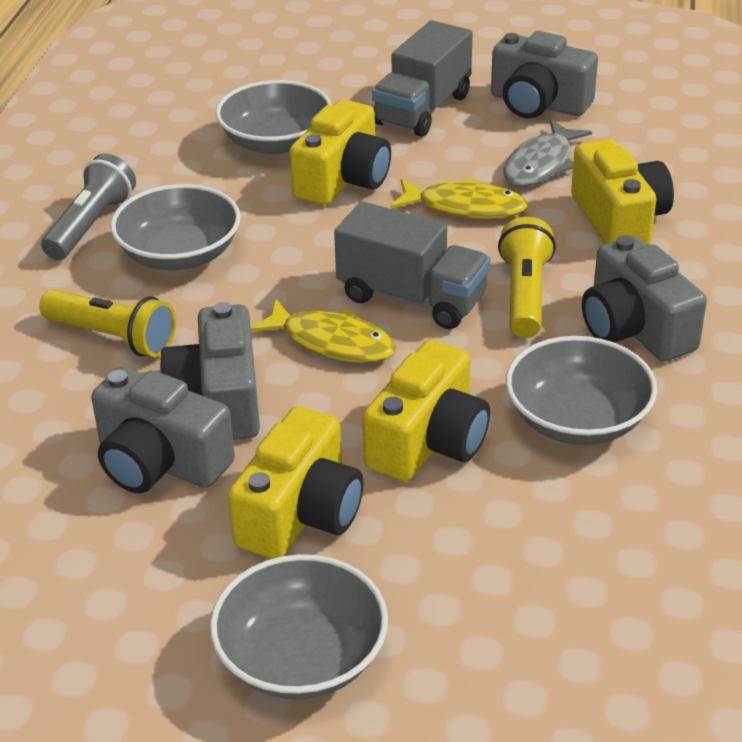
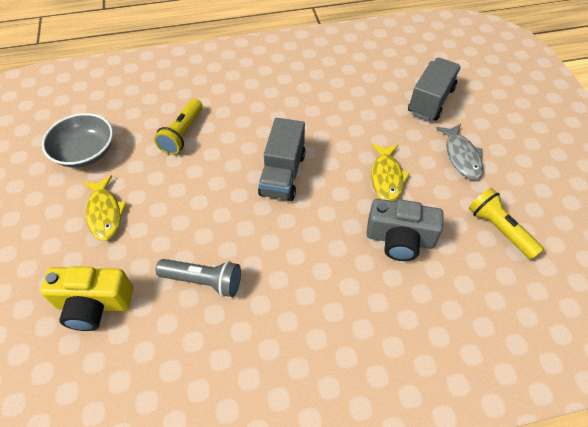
grey bowl: 4 -> 1
grey camera: 4 -> 1
yellow camera: 4 -> 1

